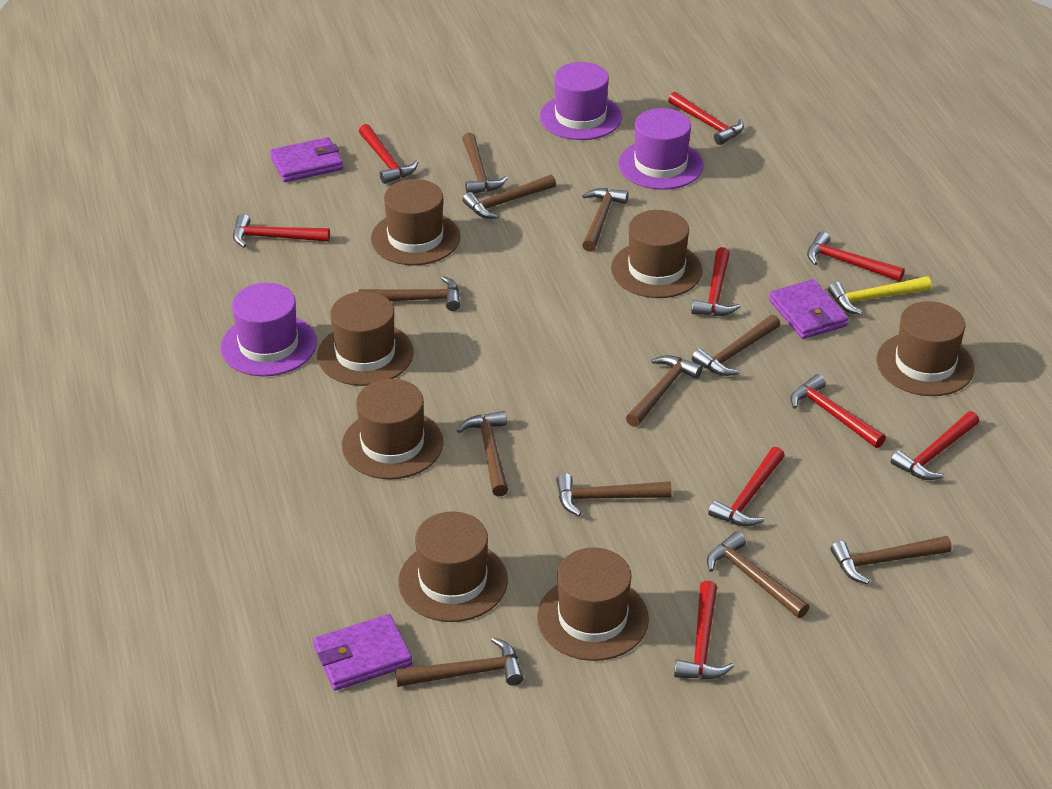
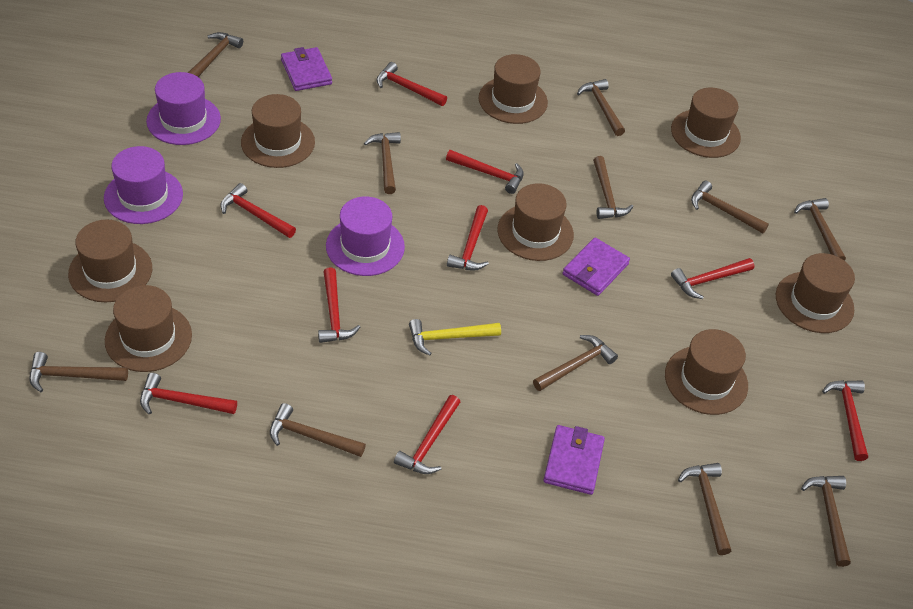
brown hat: 7 -> 8

